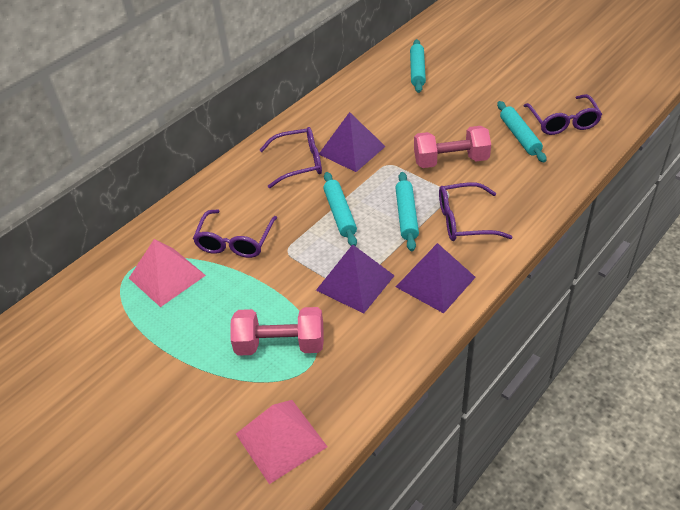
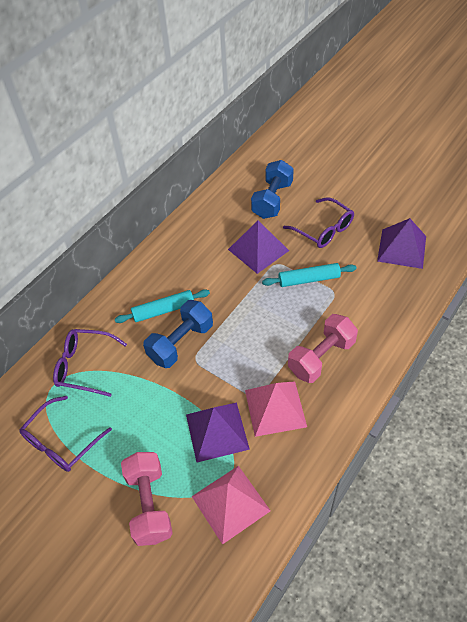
blue dumbbell: 0 -> 2
purple glasses: 4 -> 3
turquoise rolling pin: 4 -> 2

